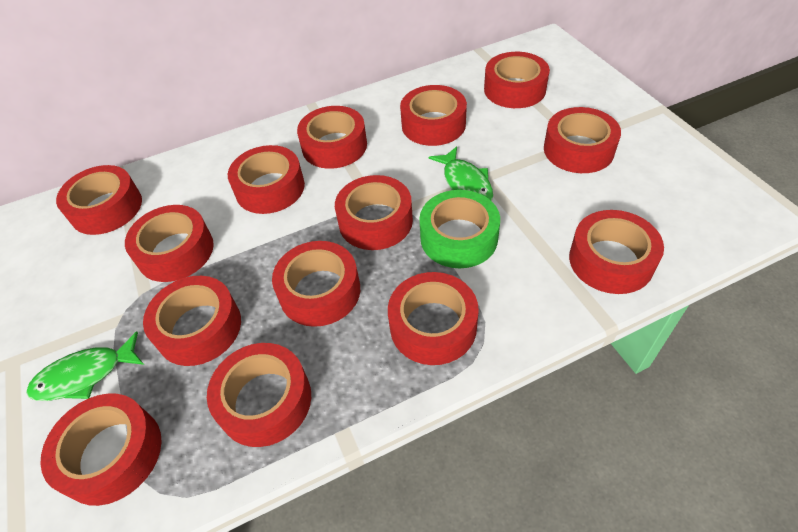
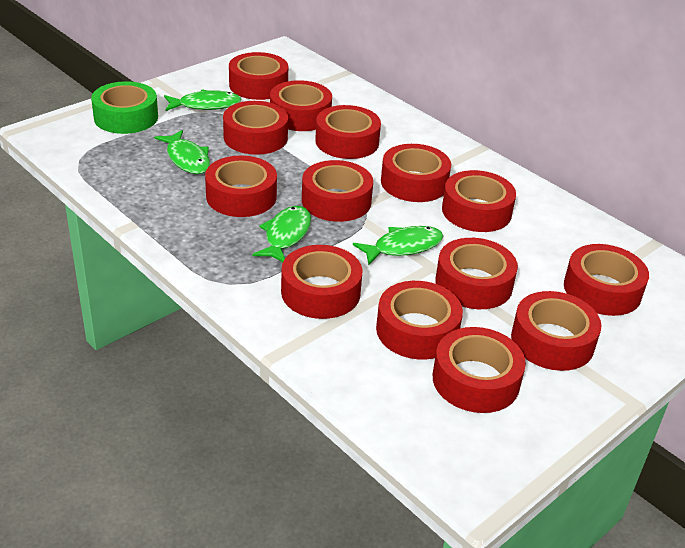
green fish: 2 -> 4

